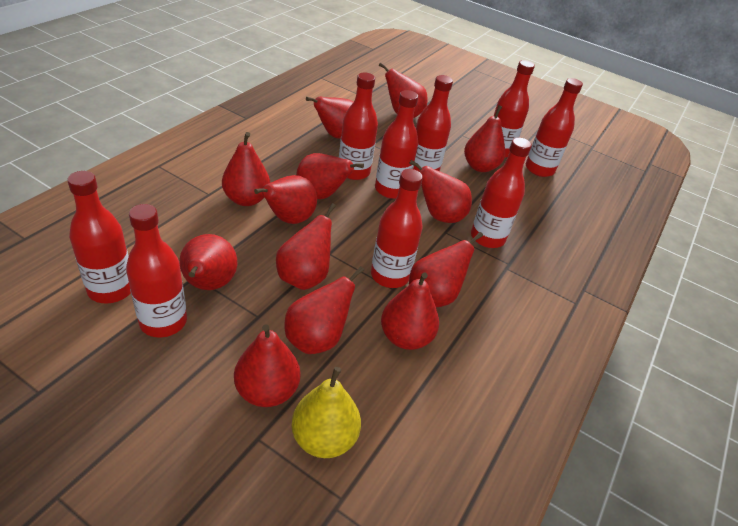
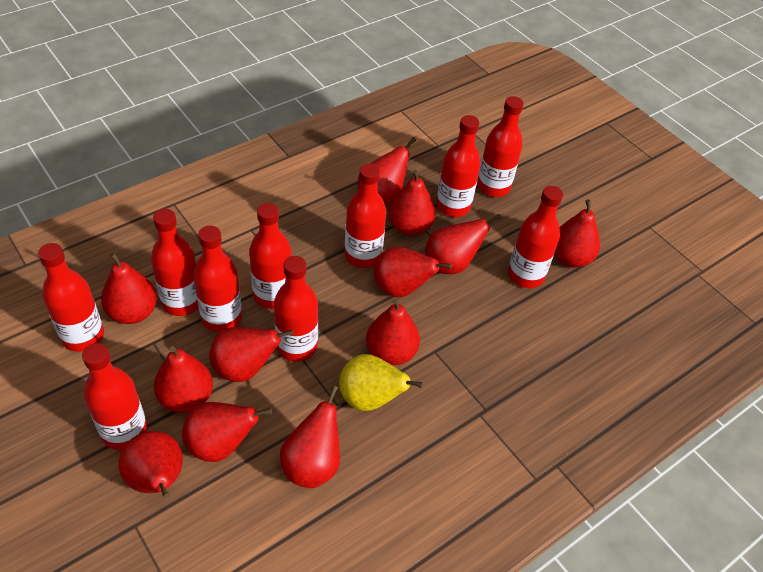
red bottle: 9 -> 10
red pear: 13 -> 12

